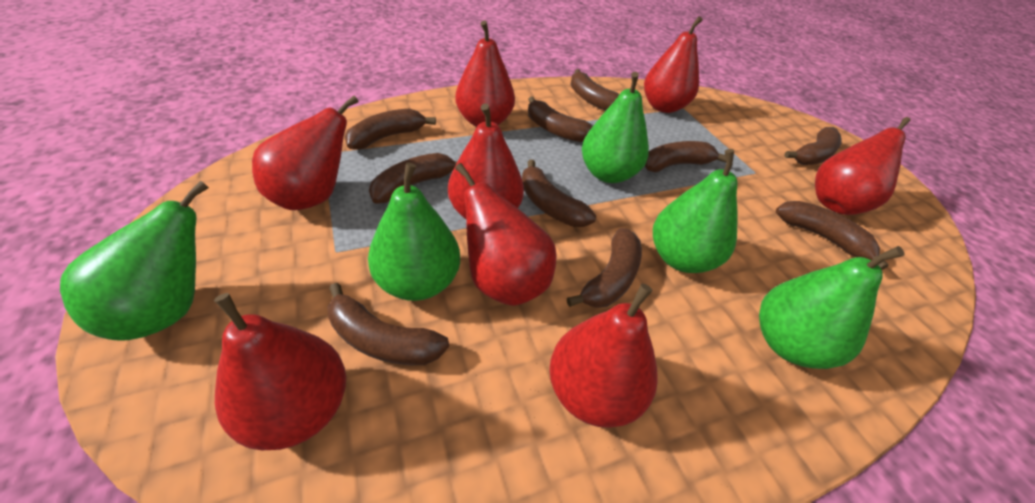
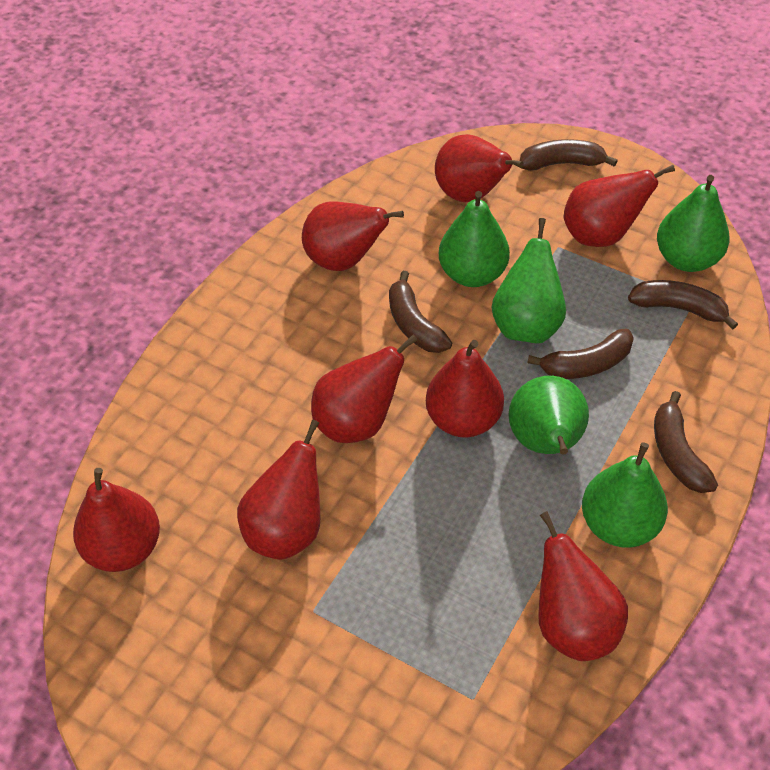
brown banana: 10 -> 5

